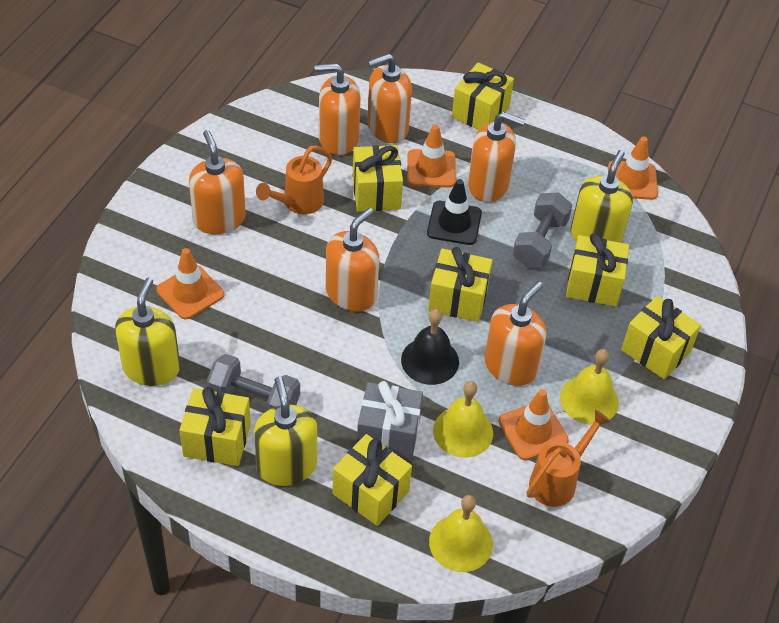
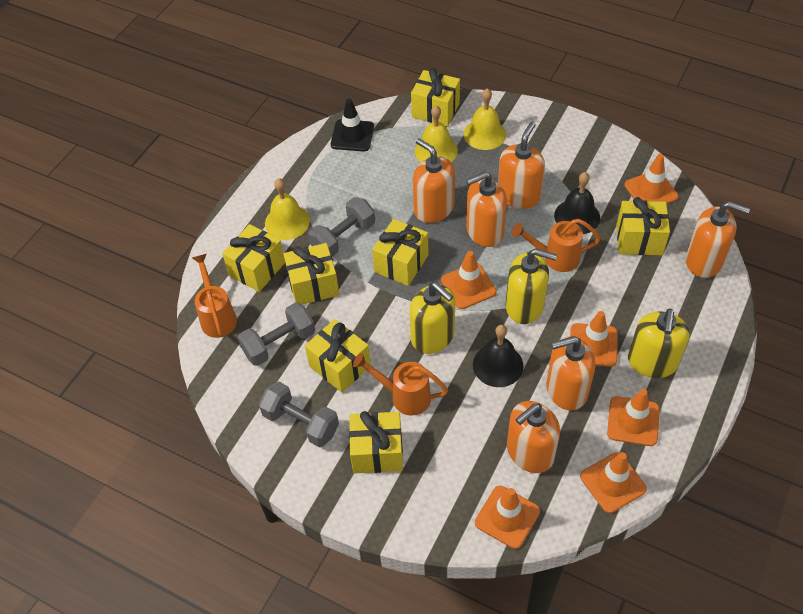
black bell: 1 -> 2
grey dumbbell: 2 -> 3
grey gift: 1 -> 0
orange traffic cone: 4 -> 6
orange watering can: 2 -> 3

